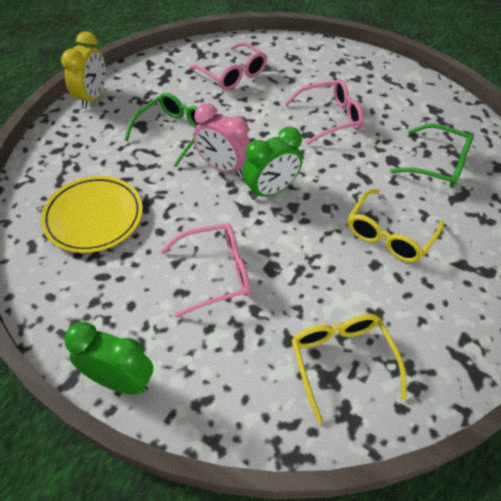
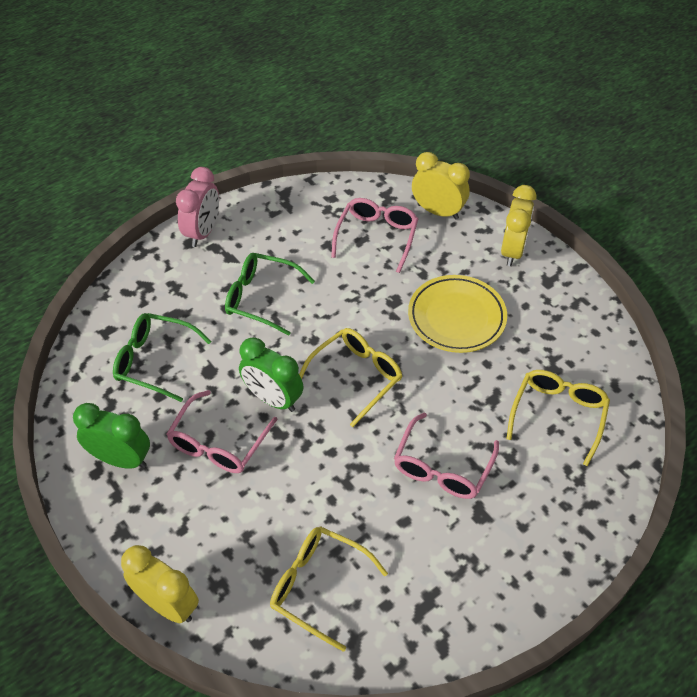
yellow clock: 1 -> 3
yellow glasses: 2 -> 3

